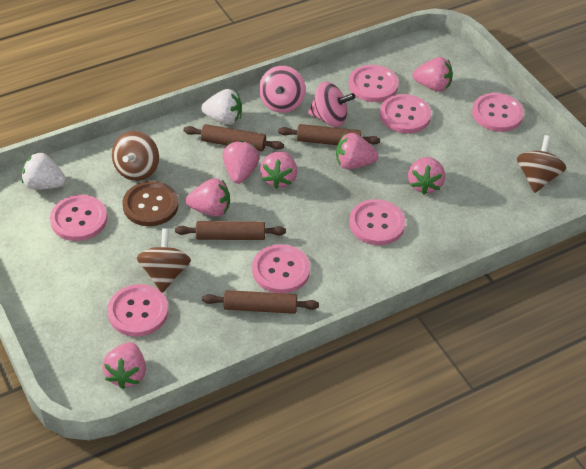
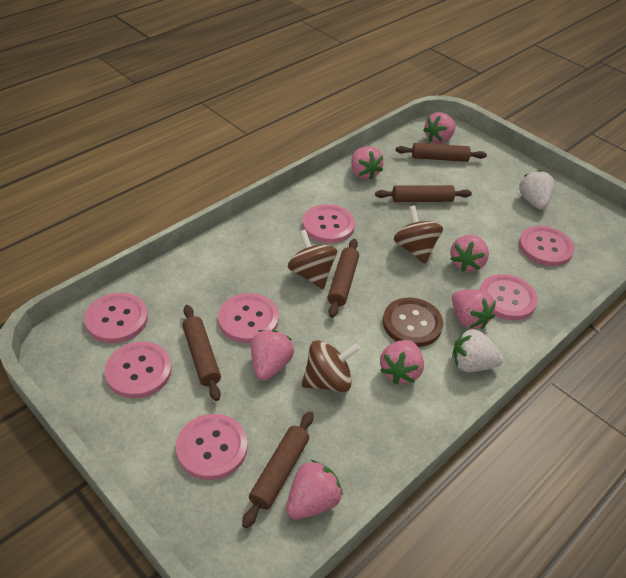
brown rolling pin: 4 -> 5
pink spinning top: 2 -> 0

